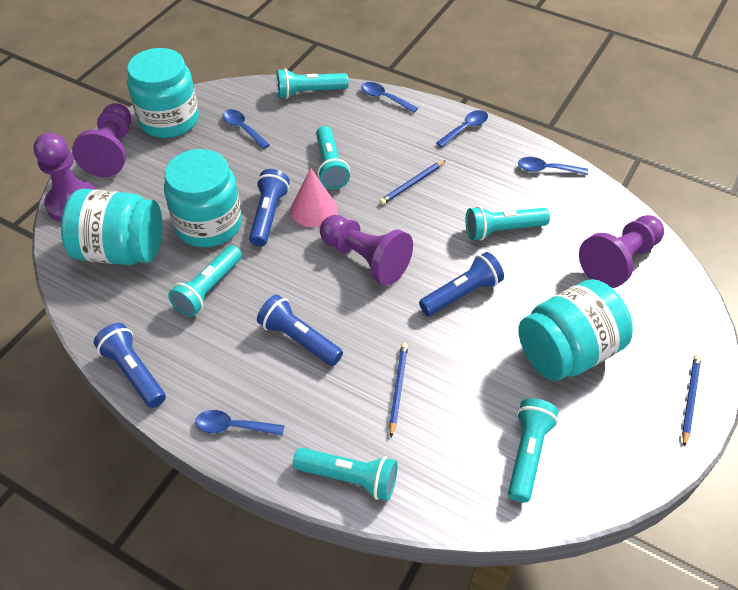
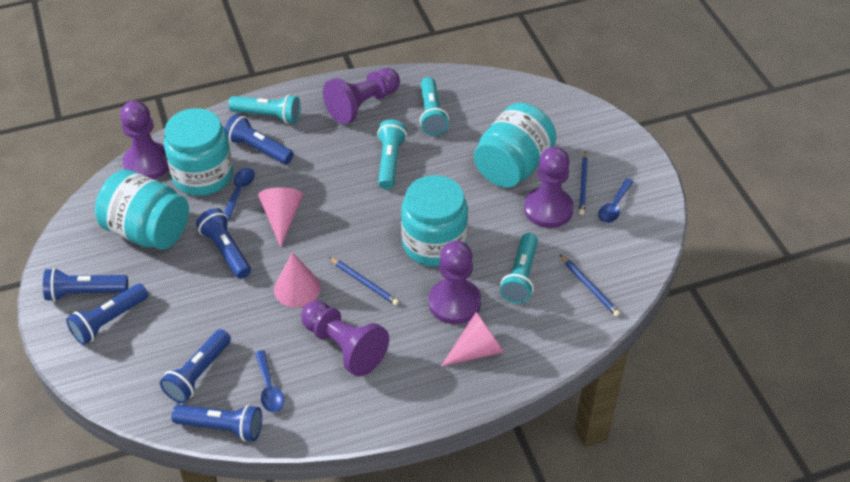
blue flashlight: 4 -> 6
blue spoon: 5 -> 3
pink cone: 1 -> 3
purple pawn: 4 -> 5
turquoise flashlight: 6 -> 4

